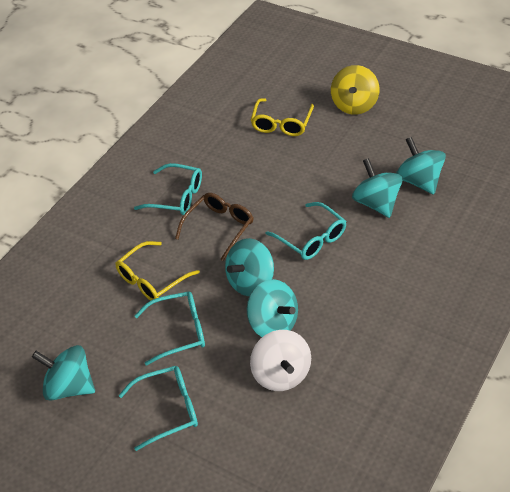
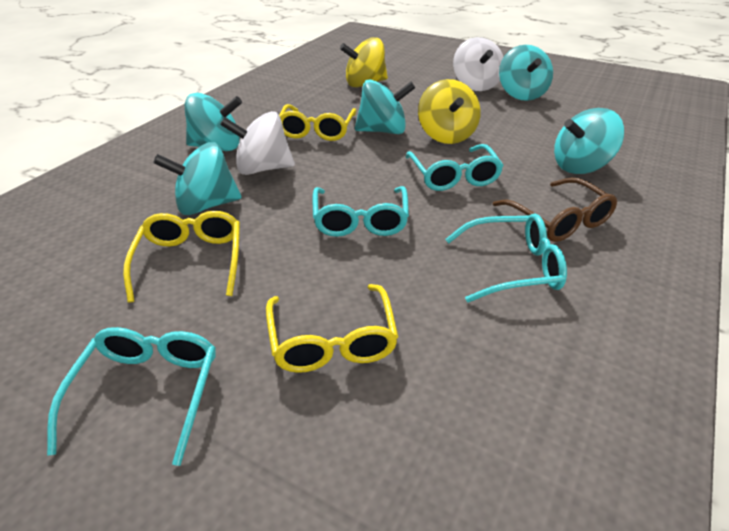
white spinning top: 1 -> 2
yellow glasses: 2 -> 3
yellow spinning top: 1 -> 2

